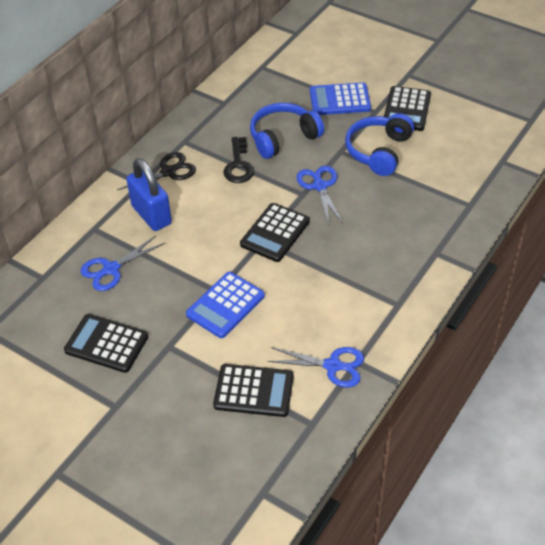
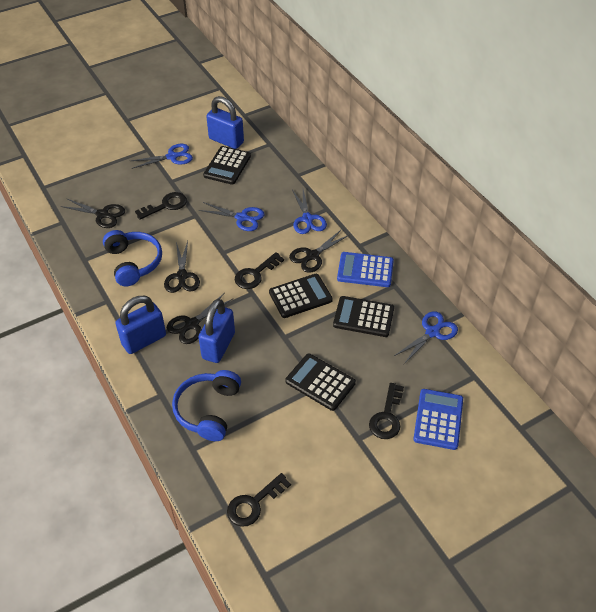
black key: 1 -> 4
black scissors: 1 -> 4
blue padlock: 1 -> 3
blue scissors: 3 -> 4

